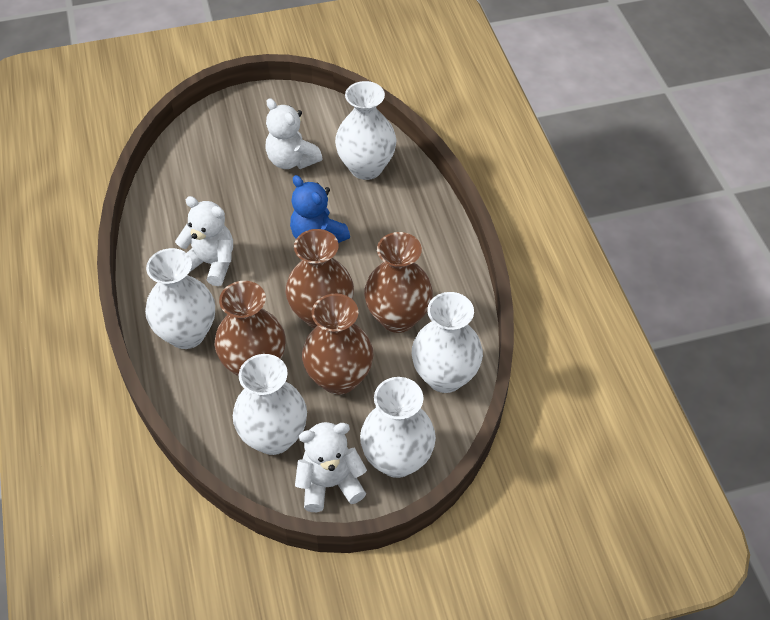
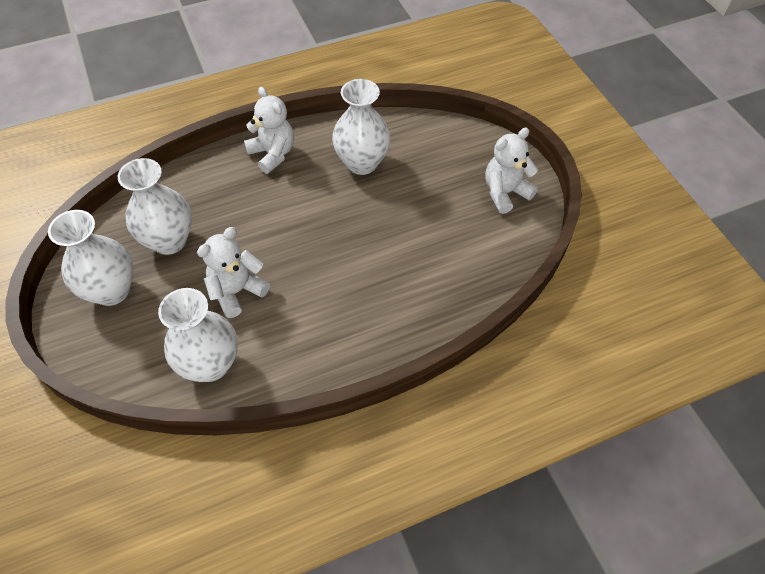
blue teddy bear: 1 -> 0
brown vase: 4 -> 0
white vase: 5 -> 4

